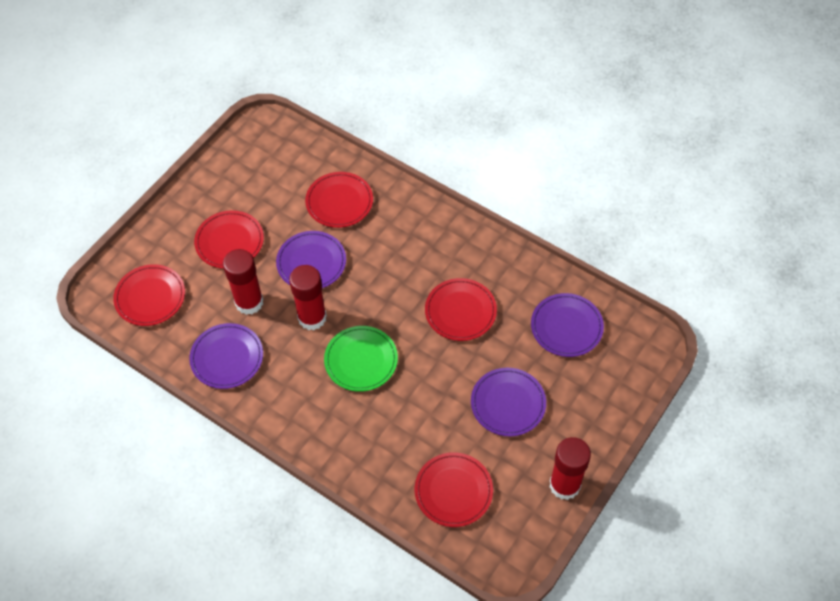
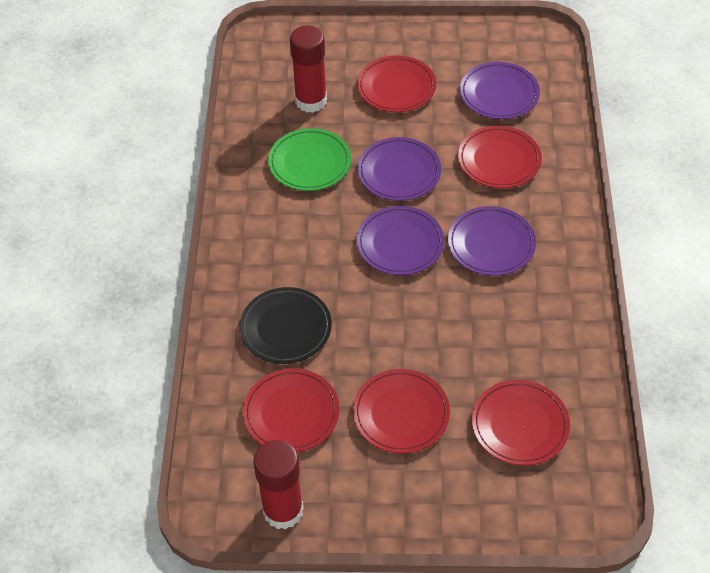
black plate: 0 -> 1
red glue stick: 3 -> 2

